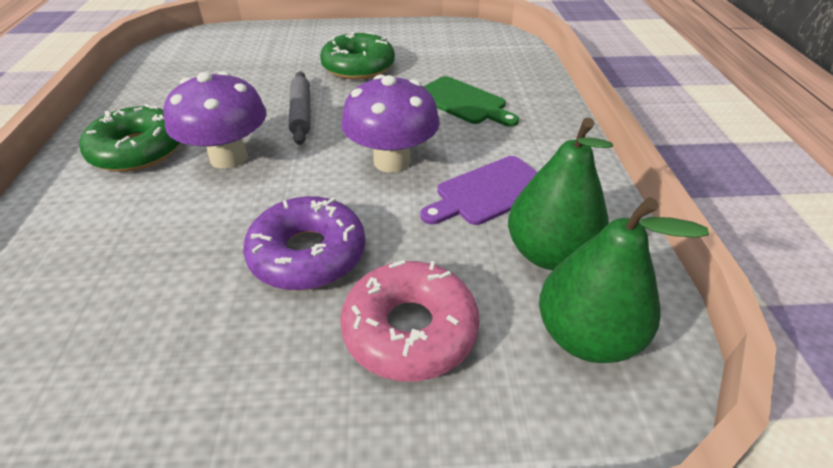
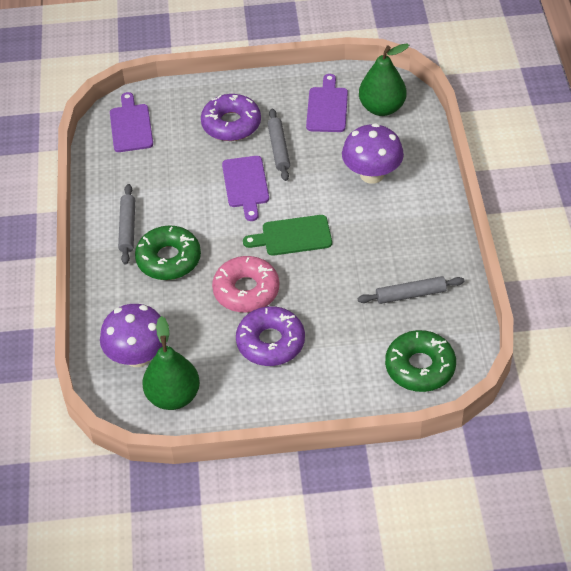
grey rolling pin: 1 -> 3
purple cutting board: 1 -> 3
purple donut: 1 -> 2

